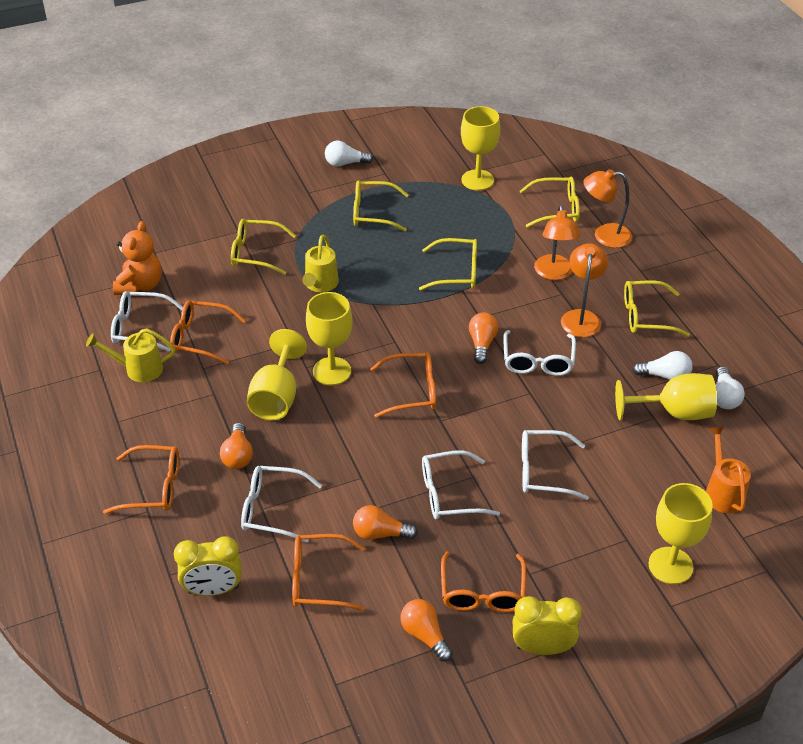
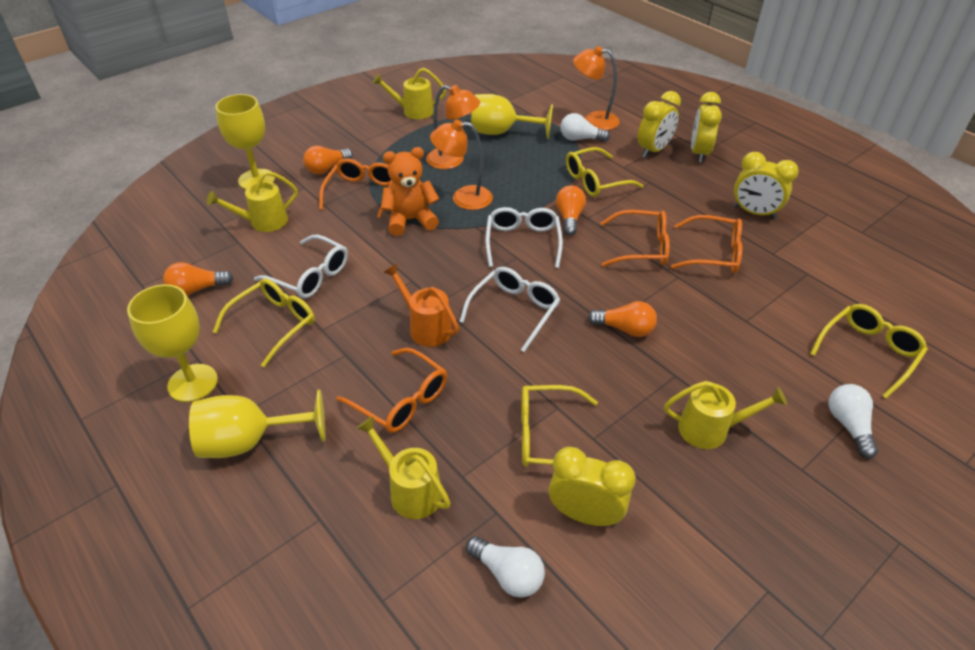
orange glasses: 5 -> 4
white glasses: 5 -> 3
yellow clock: 2 -> 4
yellow glasses: 5 -> 4
yellow goblet: 5 -> 4
yellow watering can: 2 -> 4

